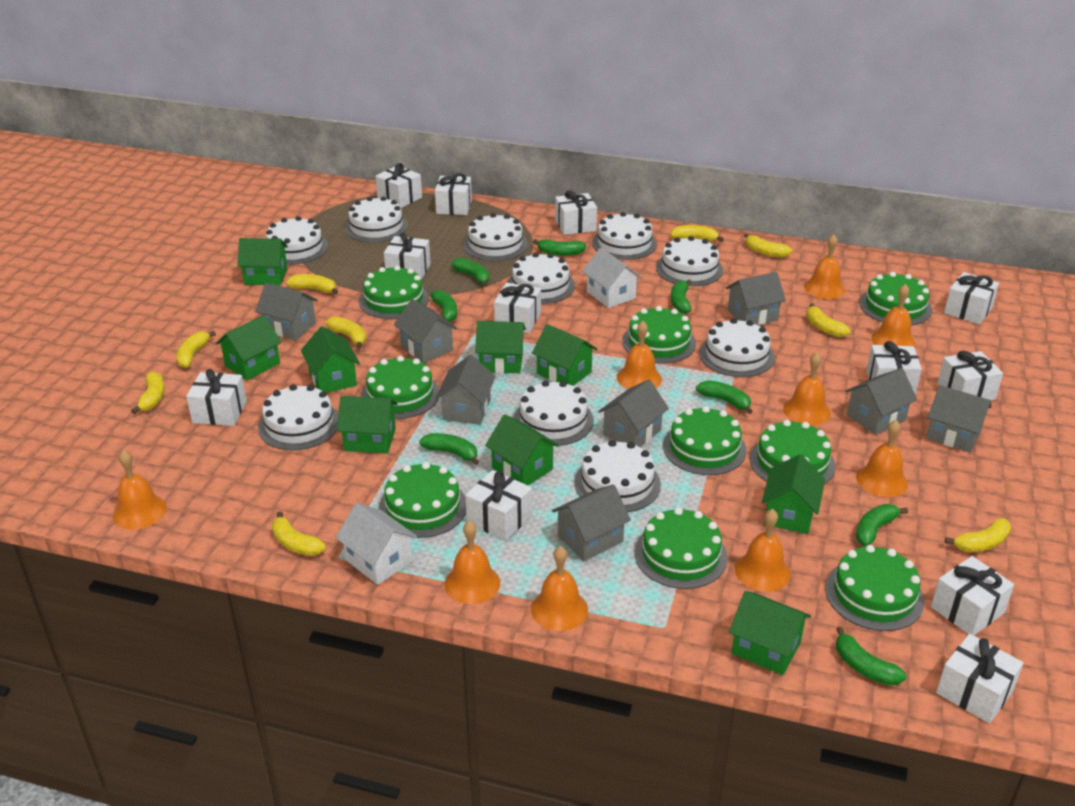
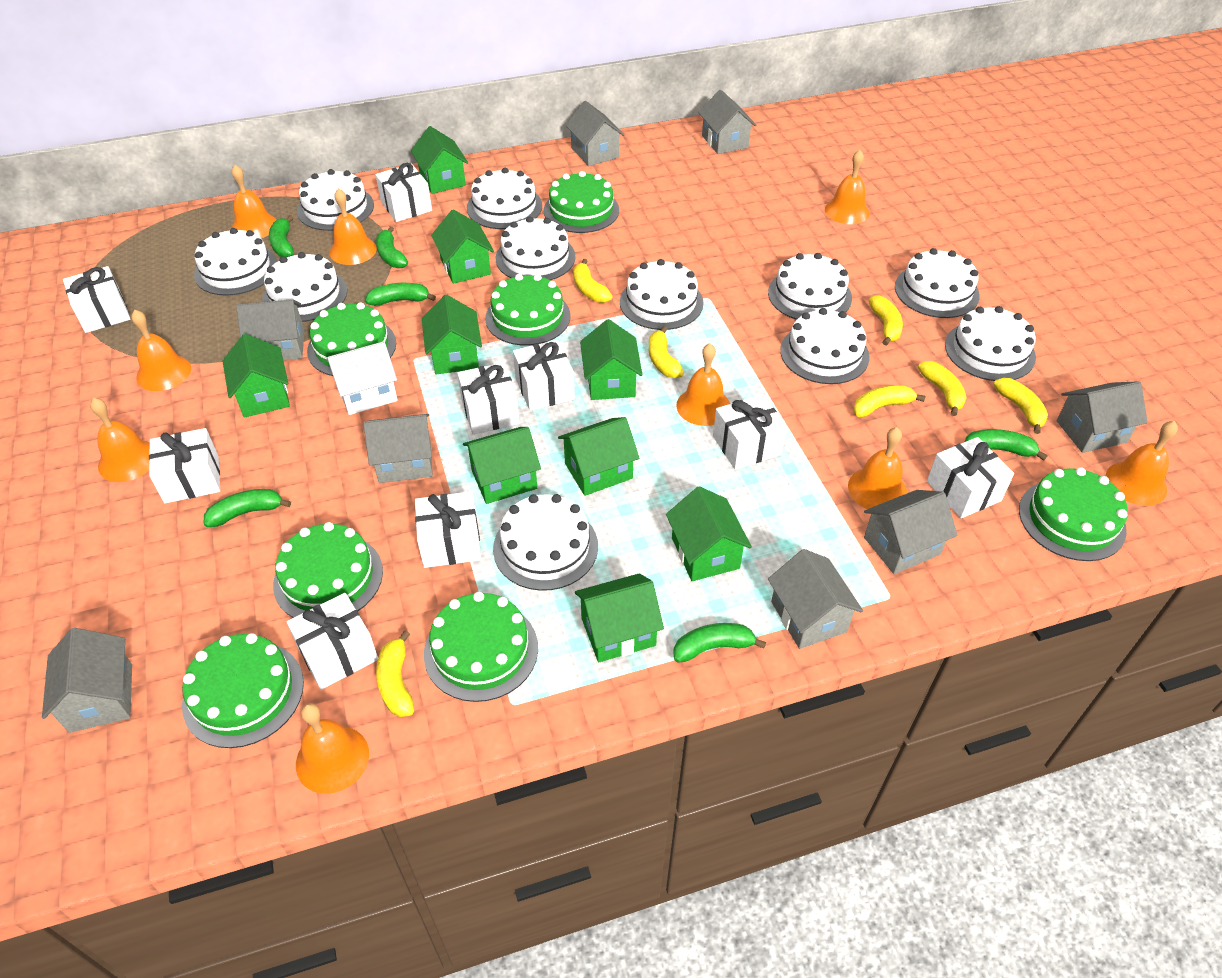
green banana: 8 -> 6
green cake: 9 -> 7
white cake: 10 -> 11
white gift: 12 -> 9
white house: 2 -> 1
yellow banana: 9 -> 7

